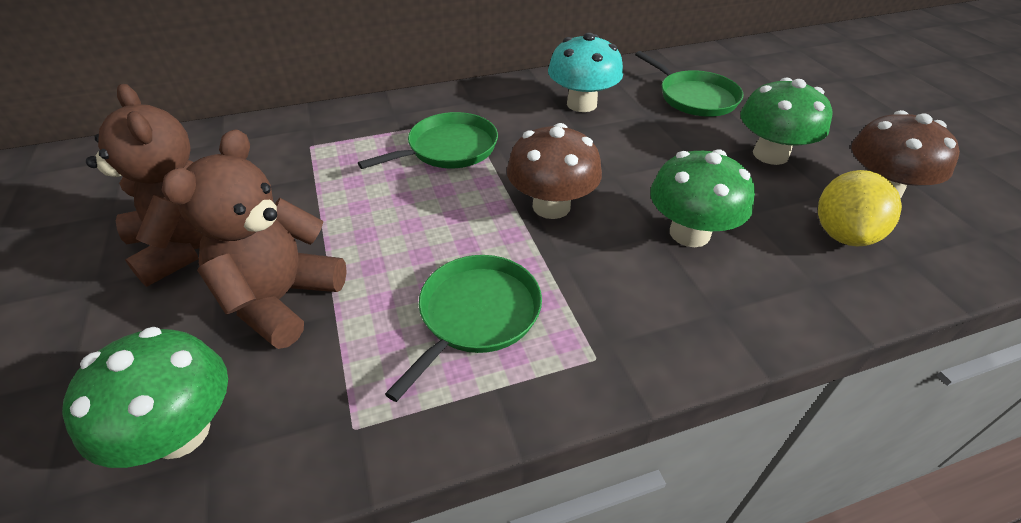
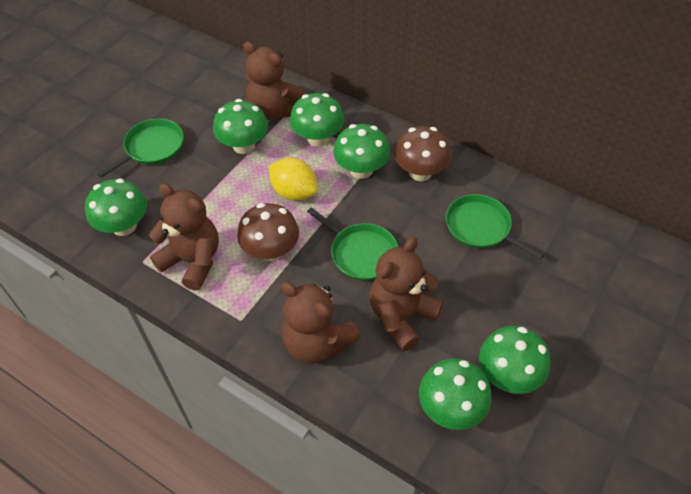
brown teddy bear: 2 -> 4
green mushroom: 3 -> 6
turquoise mushroom: 1 -> 0

